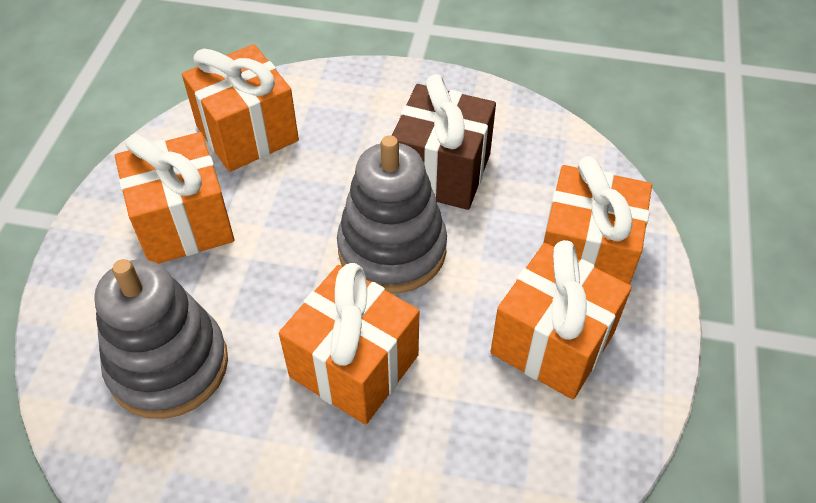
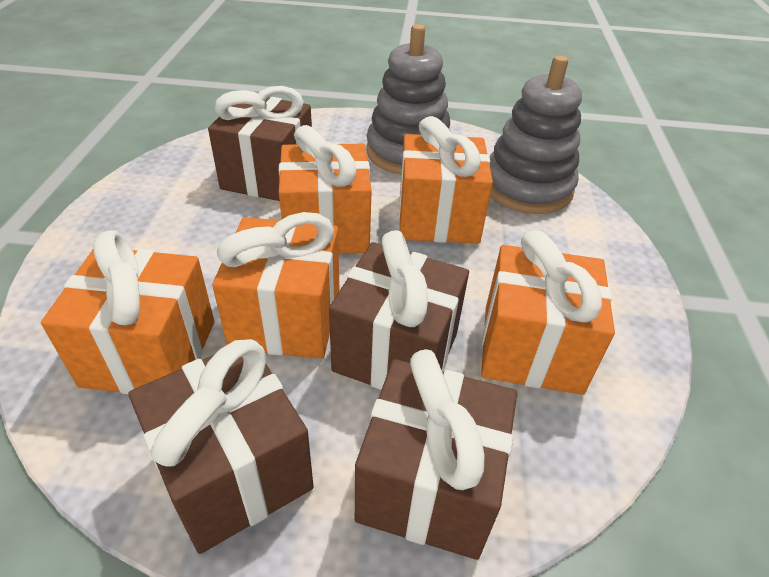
brown gift: 1 -> 4

